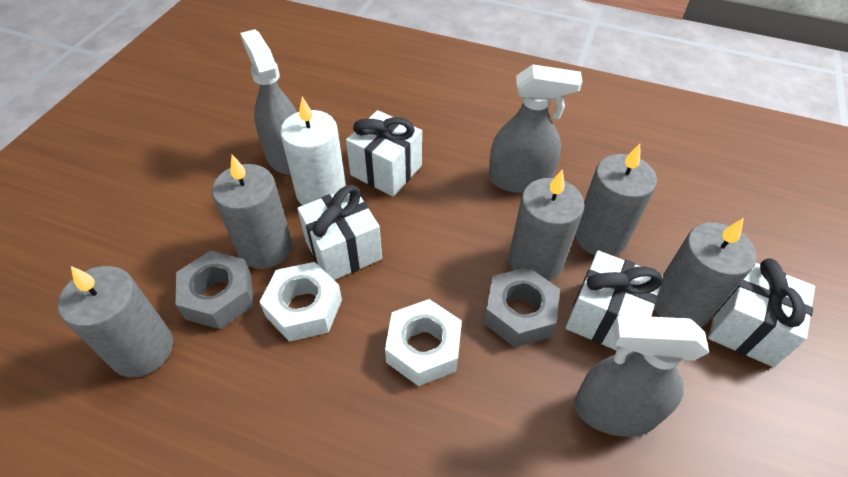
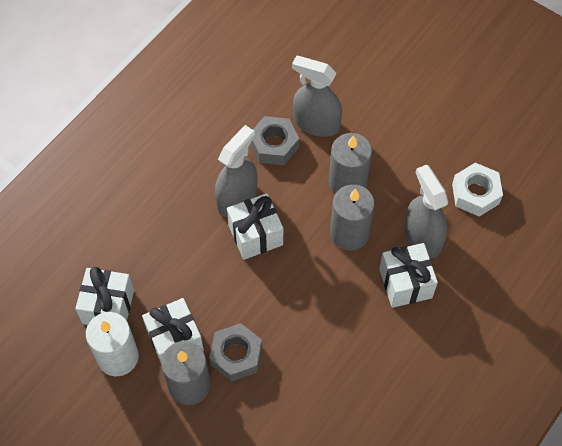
grey candle: 5 -> 3
white nut: 2 -> 1

